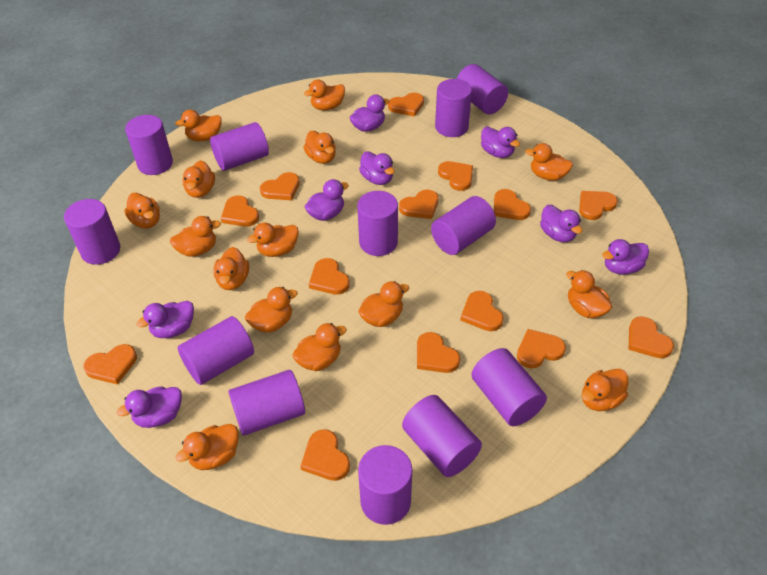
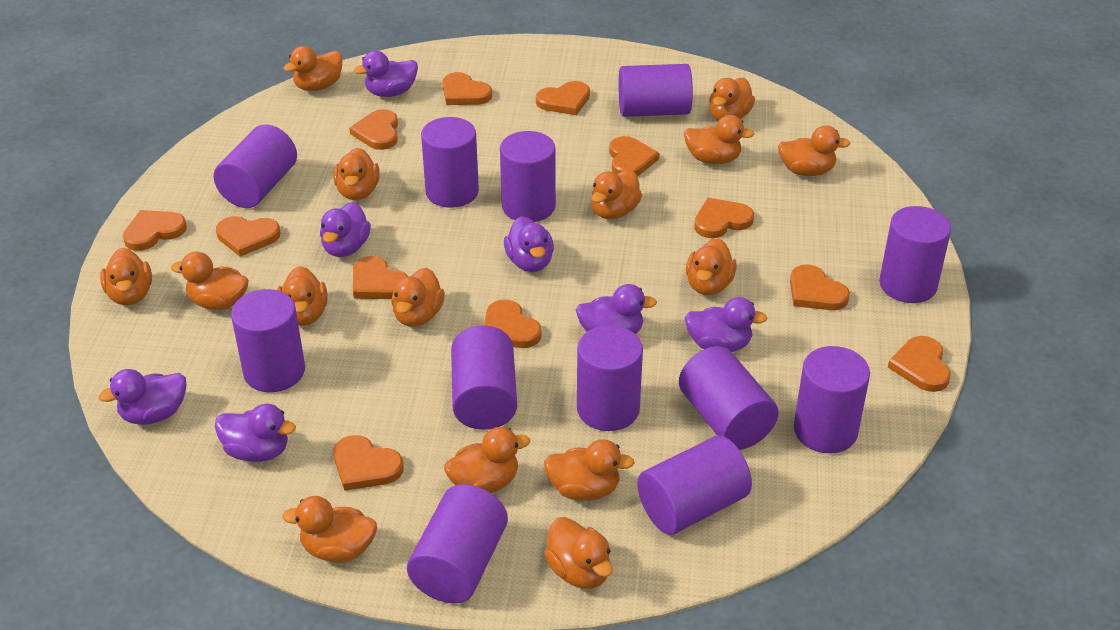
orange heart: 14 -> 12
purple duck: 8 -> 7

